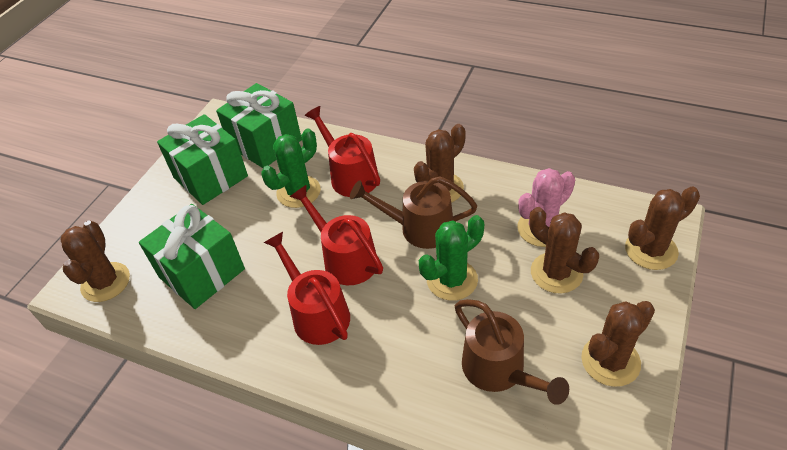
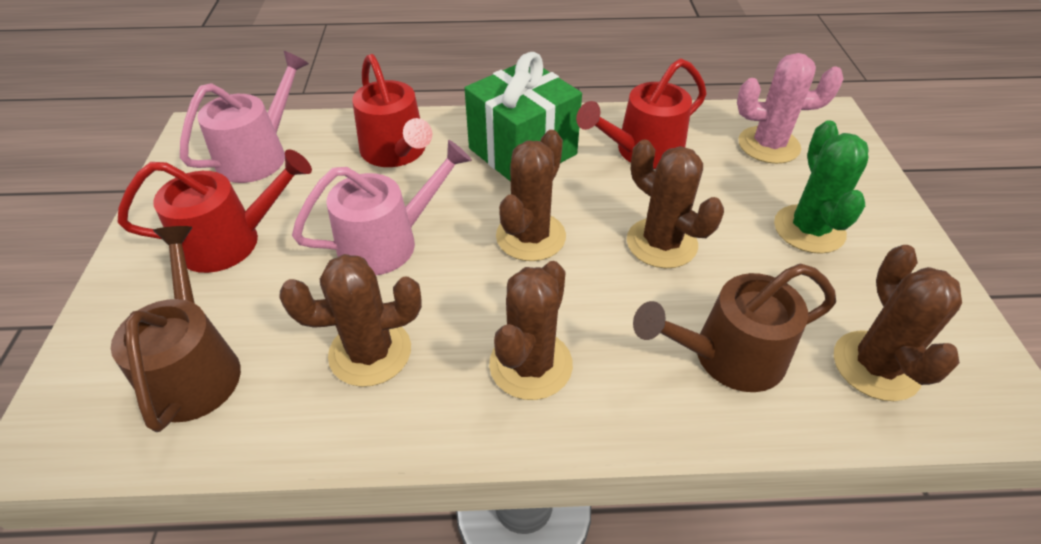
green cactus: 2 -> 1
green gift: 3 -> 1
pink watering can: 0 -> 2

